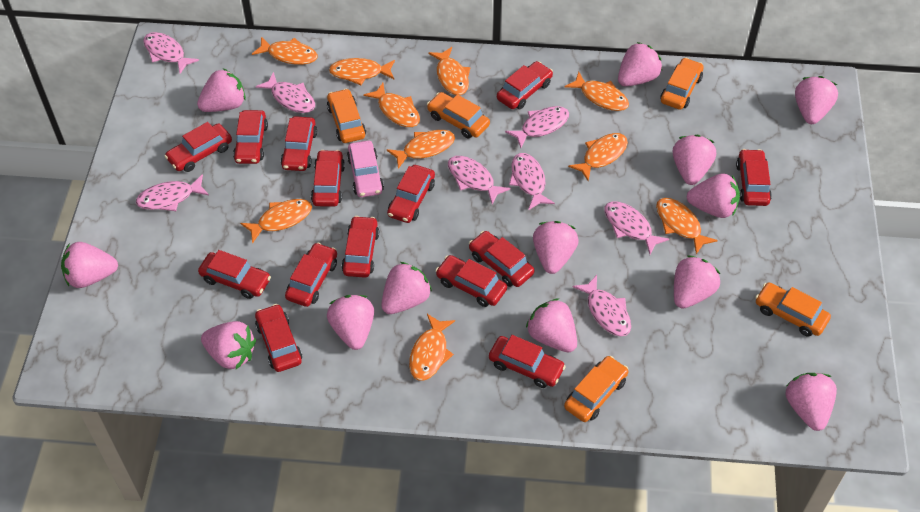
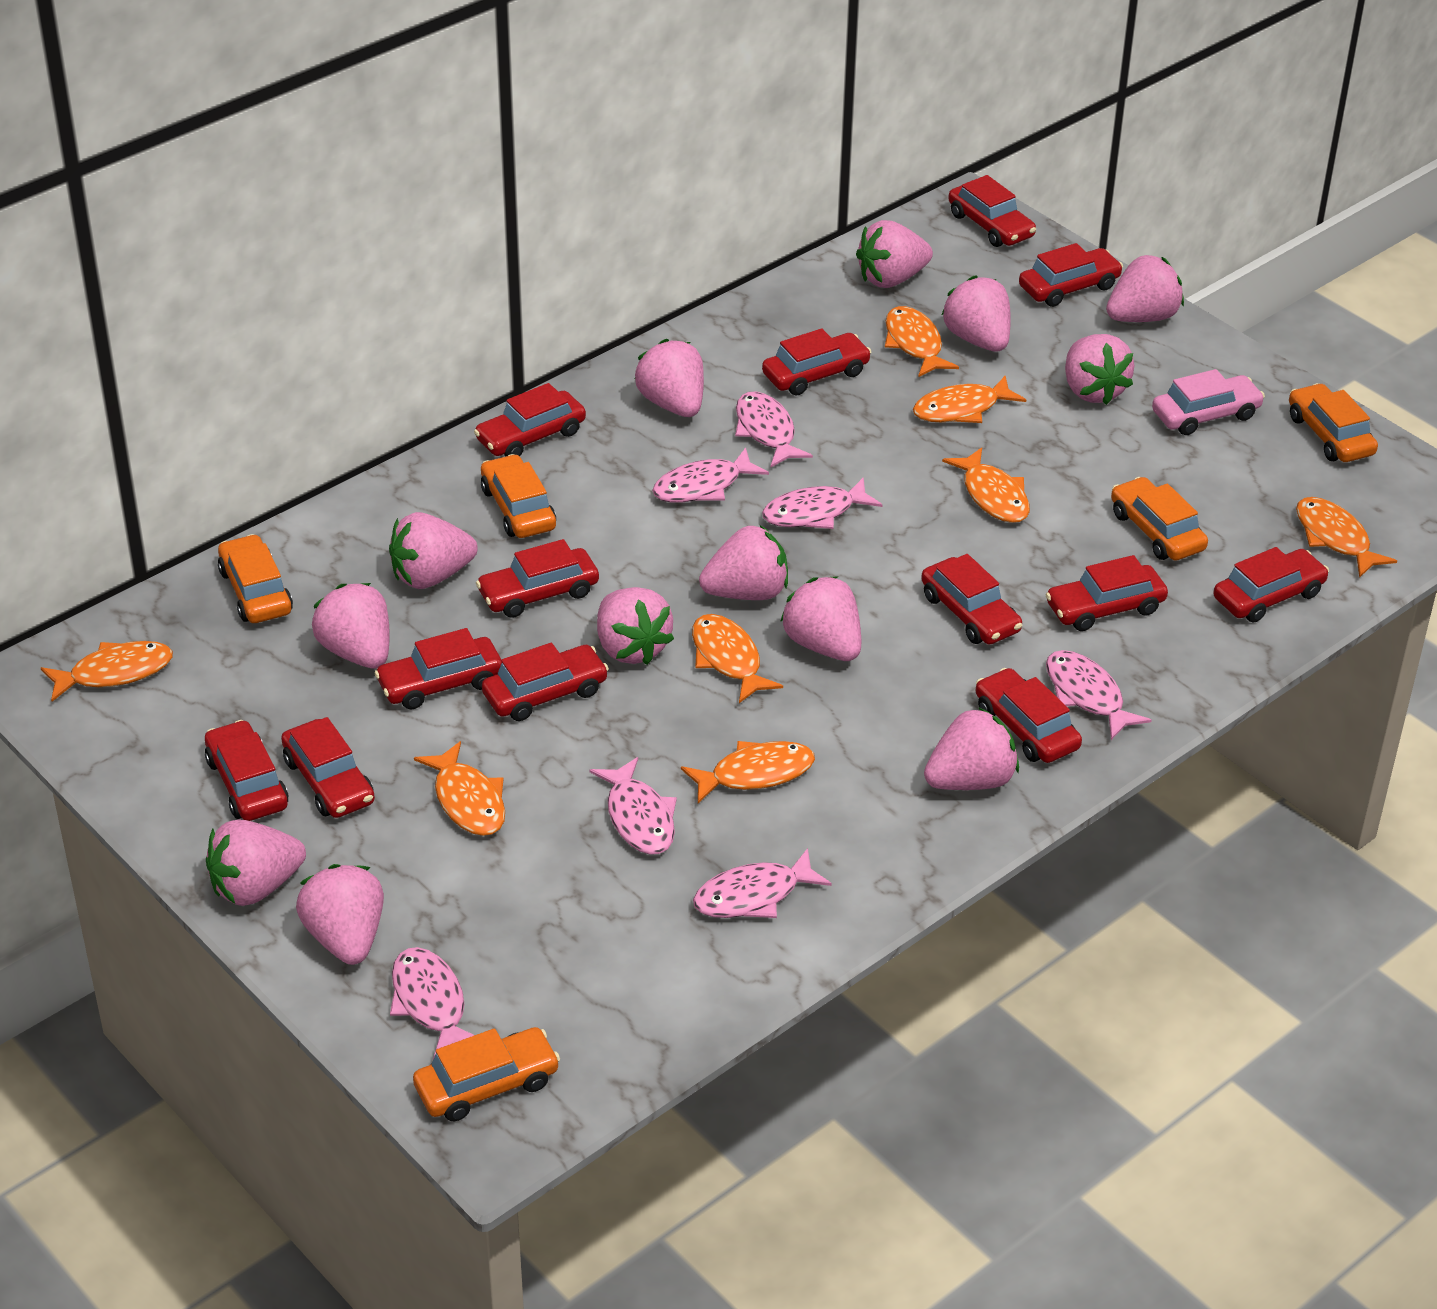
orange fish: 10 -> 8
pink fish: 8 -> 7
red car: 14 -> 13

